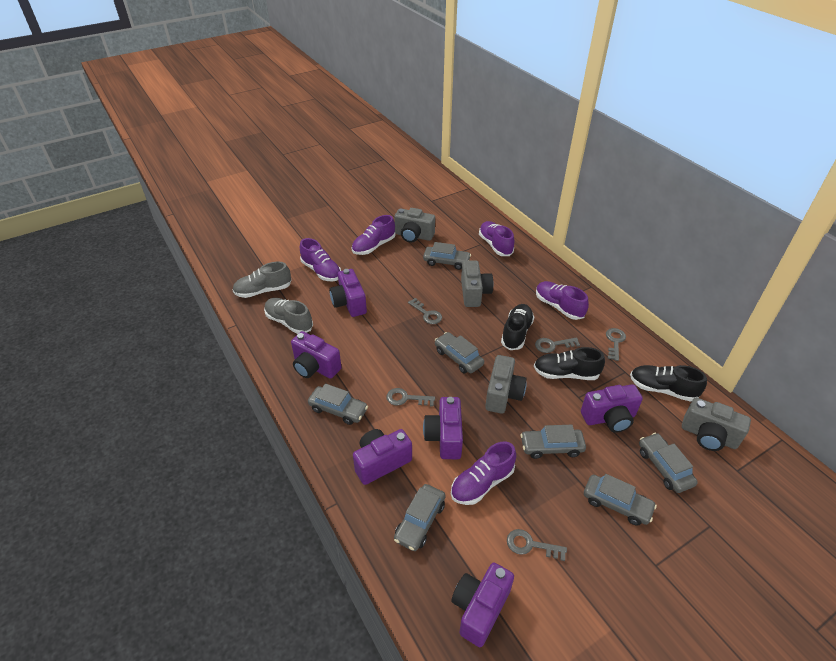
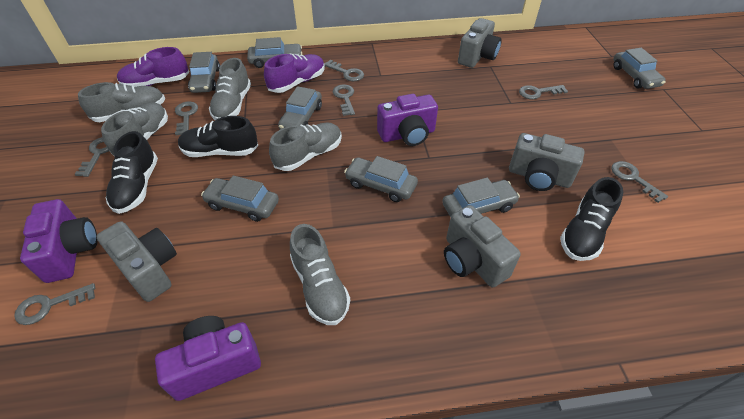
grey key: 5 -> 7
grey shoe: 2 -> 5
purple camera: 6 -> 3
purple shoe: 5 -> 2

